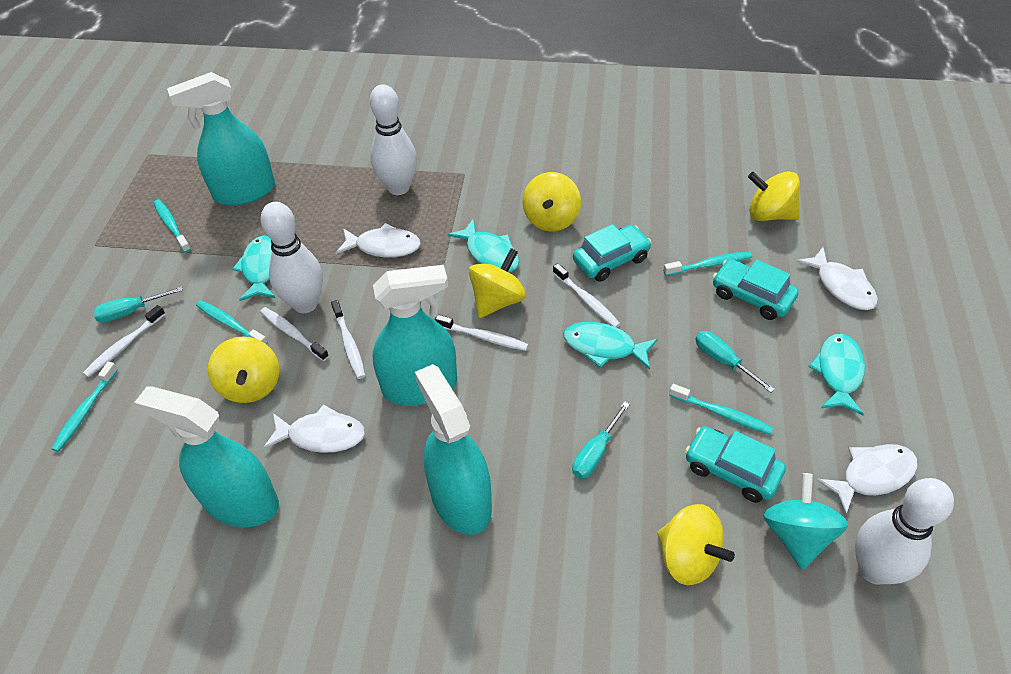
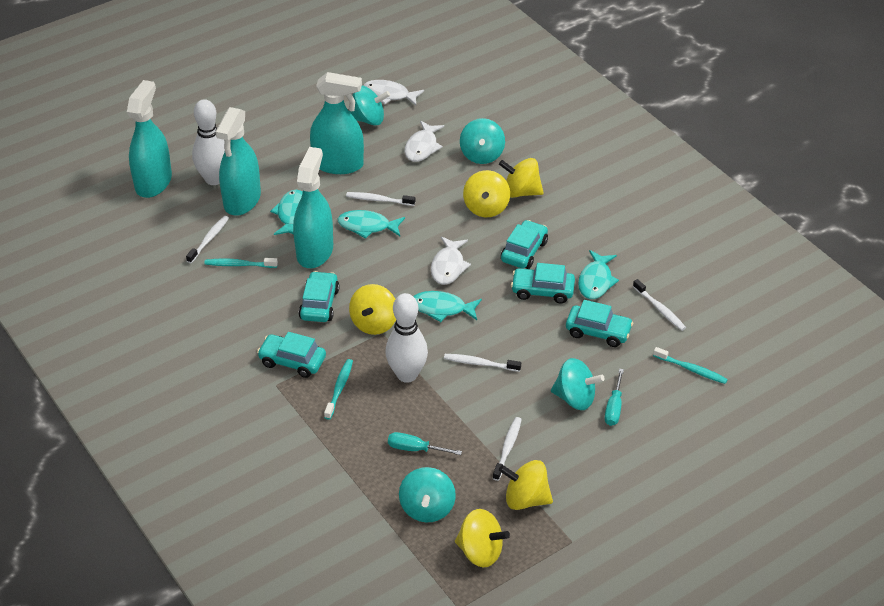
turquoise car: 3 -> 5
turquoise screwdriver: 3 -> 2
turquoise spinning top: 1 -> 4
turquoise toothbrush: 5 -> 3
white bowling pin: 3 -> 2
white fish: 4 -> 3

